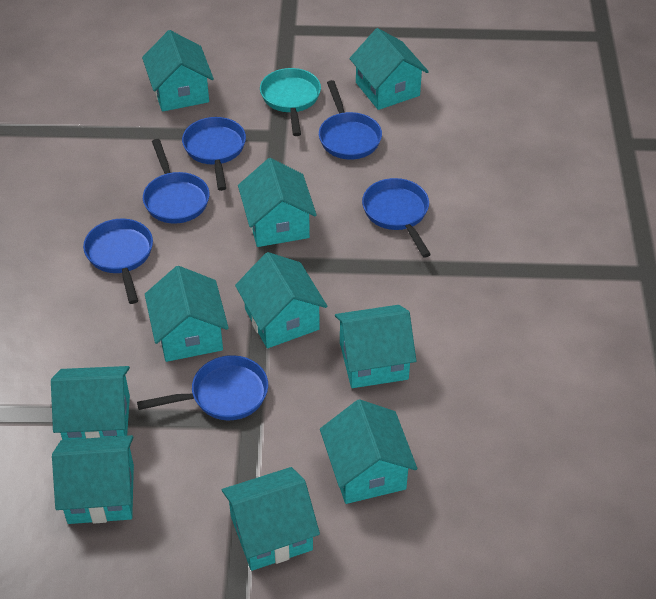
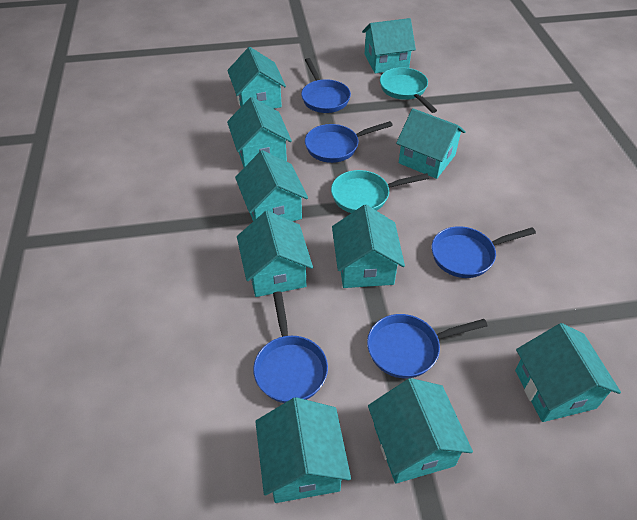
blue pan: 6 -> 5
turquoise pan: 1 -> 2

